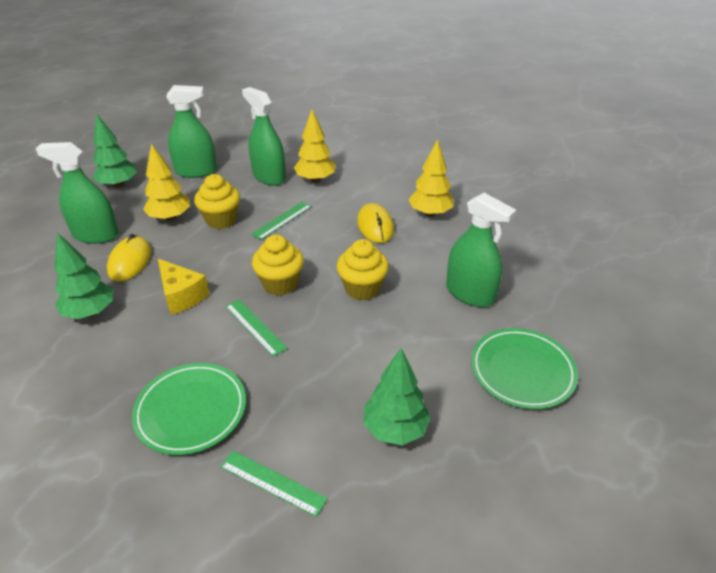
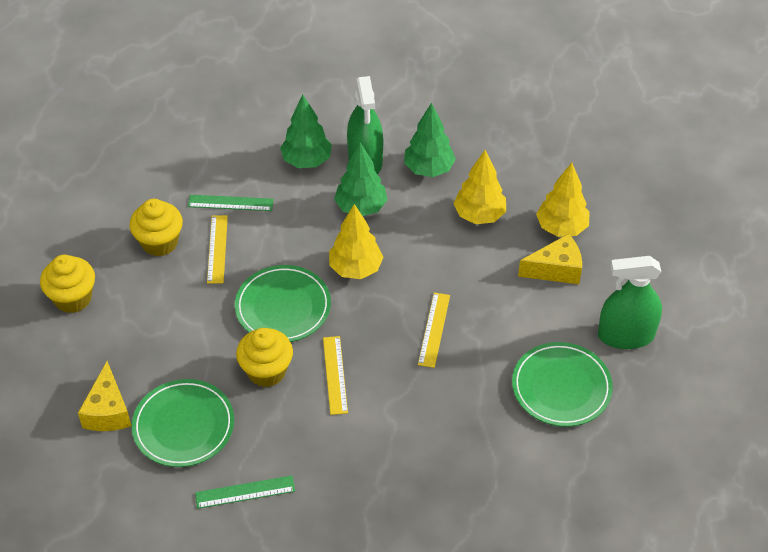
green plate: 2 -> 3
green ruler: 3 -> 2
green spray bottle: 4 -> 2
yellow cheese: 1 -> 2
yellow mouse: 2 -> 0
yellow ruler: 0 -> 3

